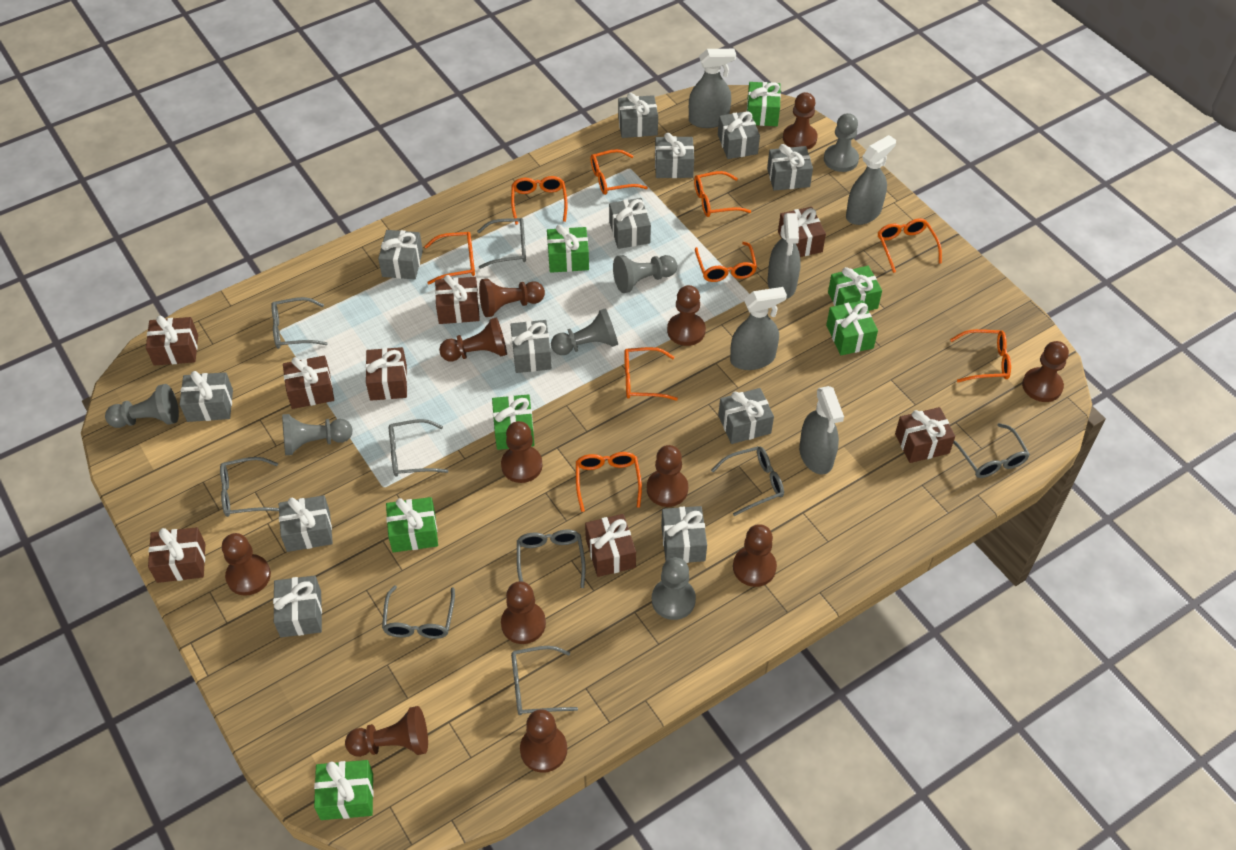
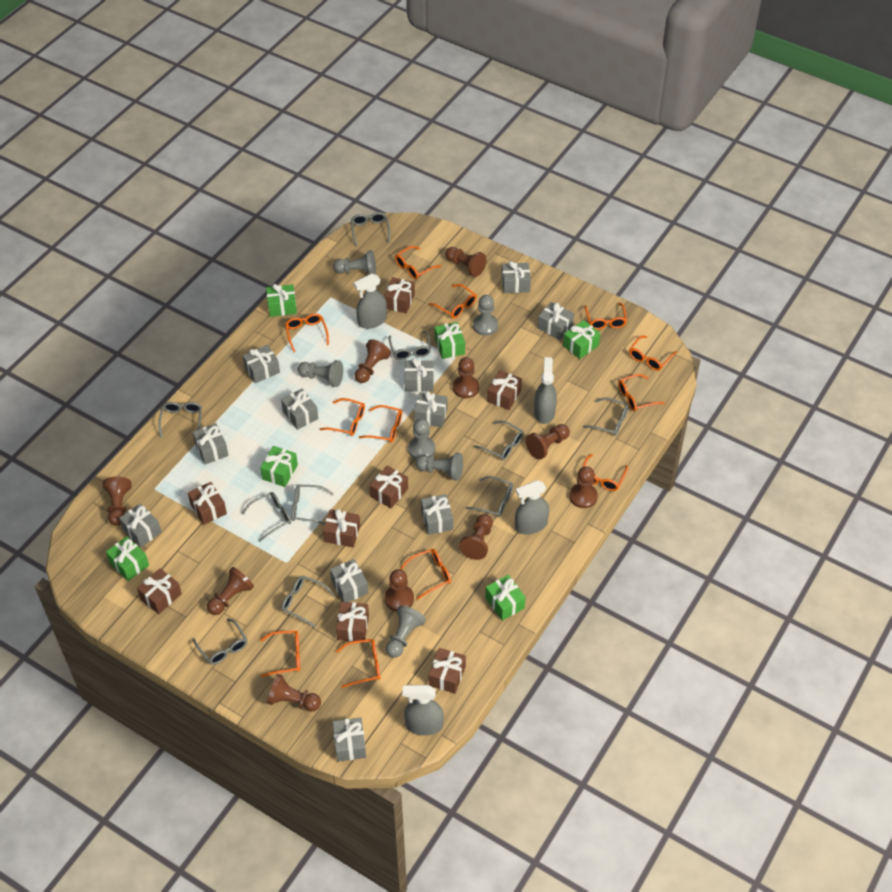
brown pawn: 12 -> 10
green gift: 7 -> 6
grey gift: 12 -> 11
grey glasses: 9 -> 10
grey spray bottle: 5 -> 4
orange glasses: 9 -> 12

